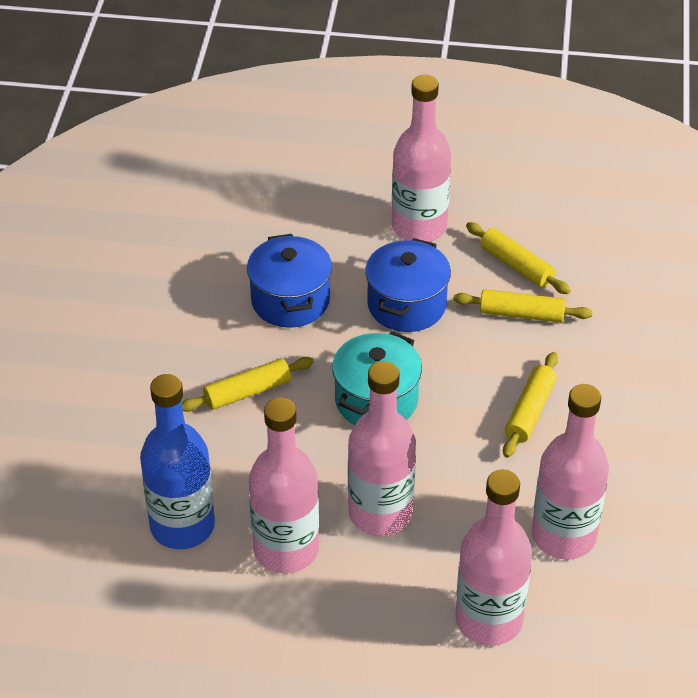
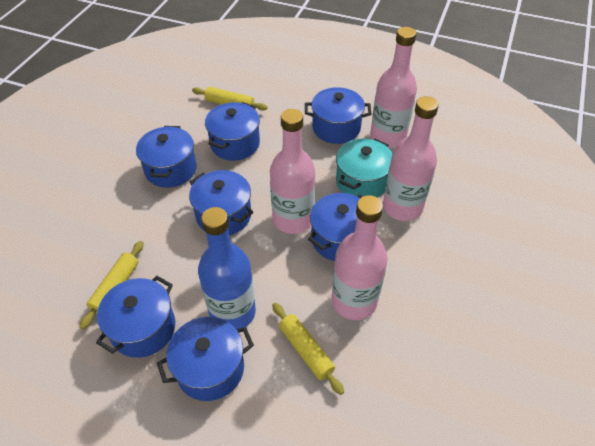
blue pot: 2 -> 7
pink bottle: 5 -> 4
yellow rolling pin: 4 -> 3

